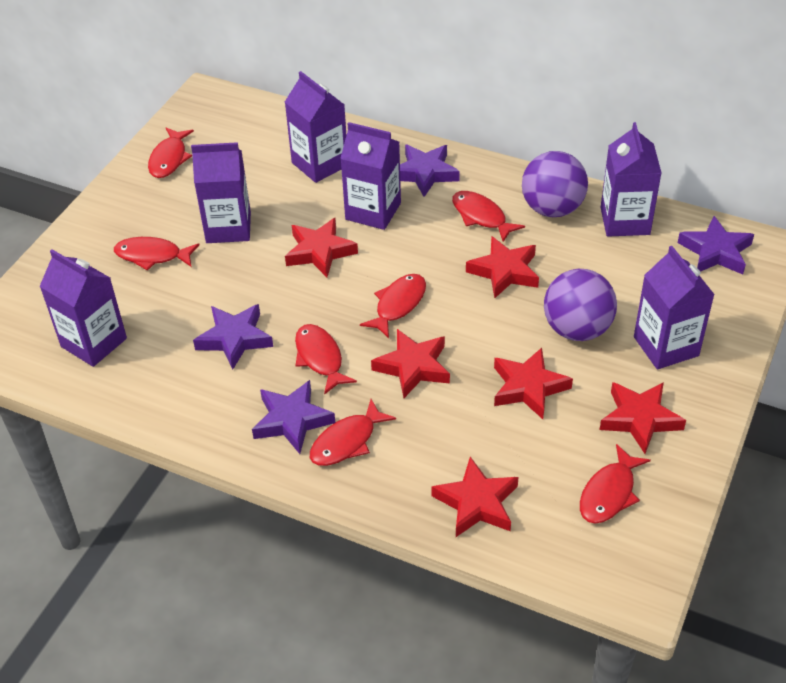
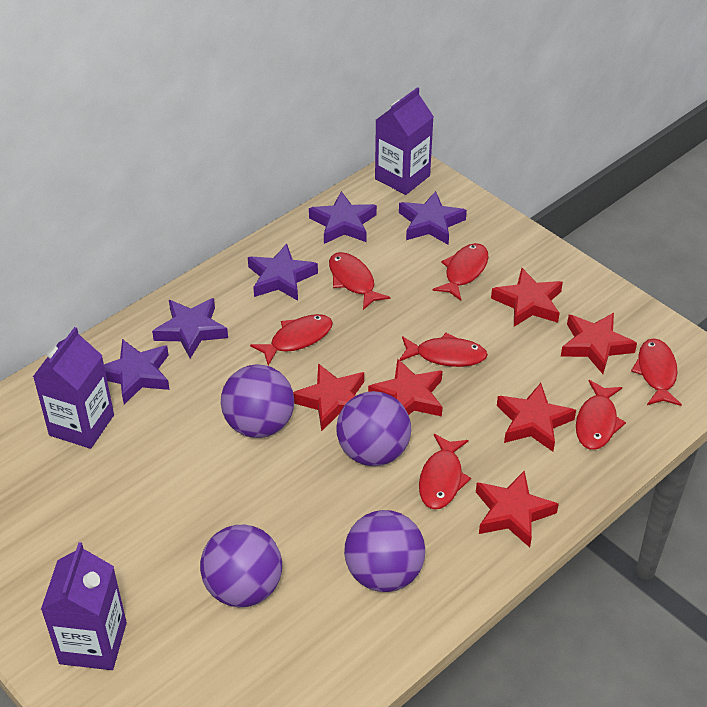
purple ball: 2 -> 4
purple carton: 6 -> 3
purple star: 4 -> 5

